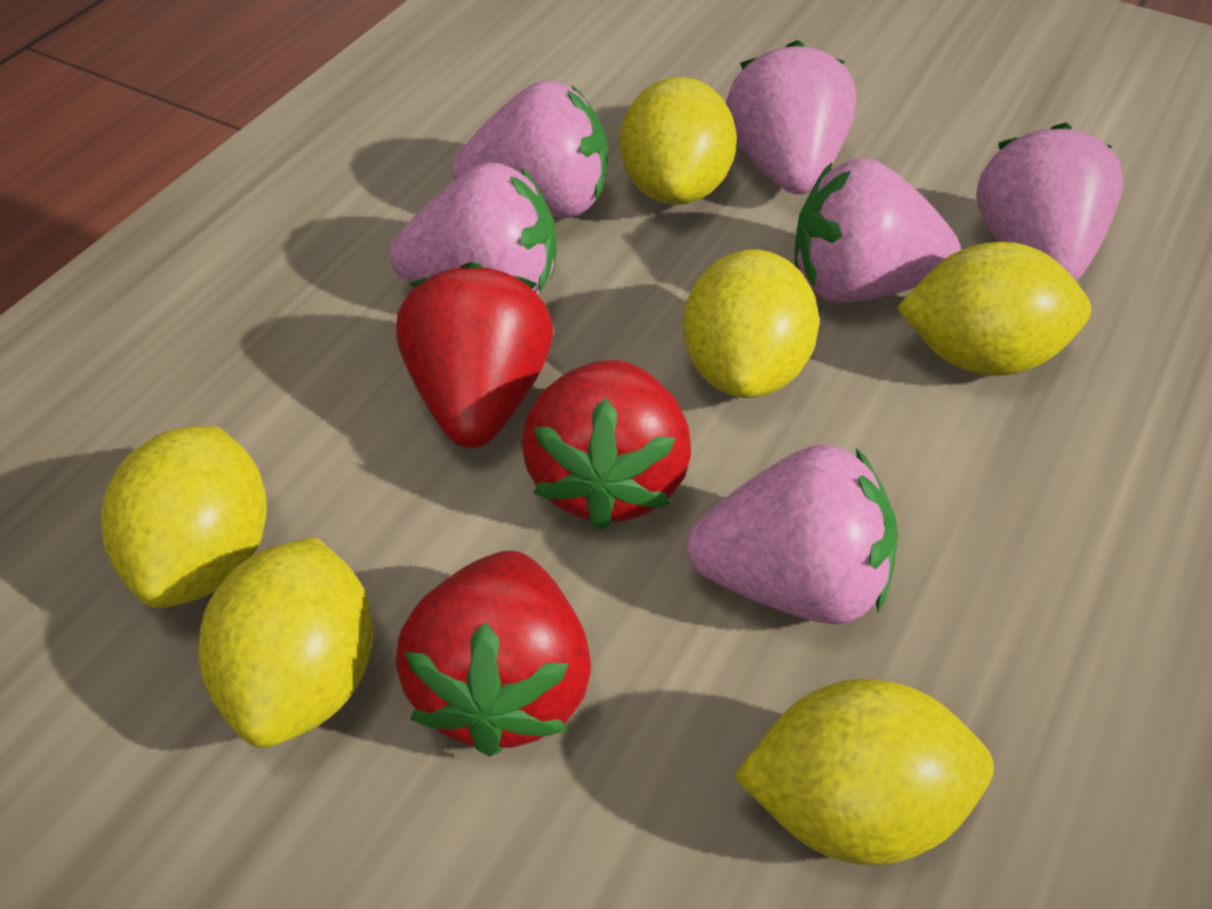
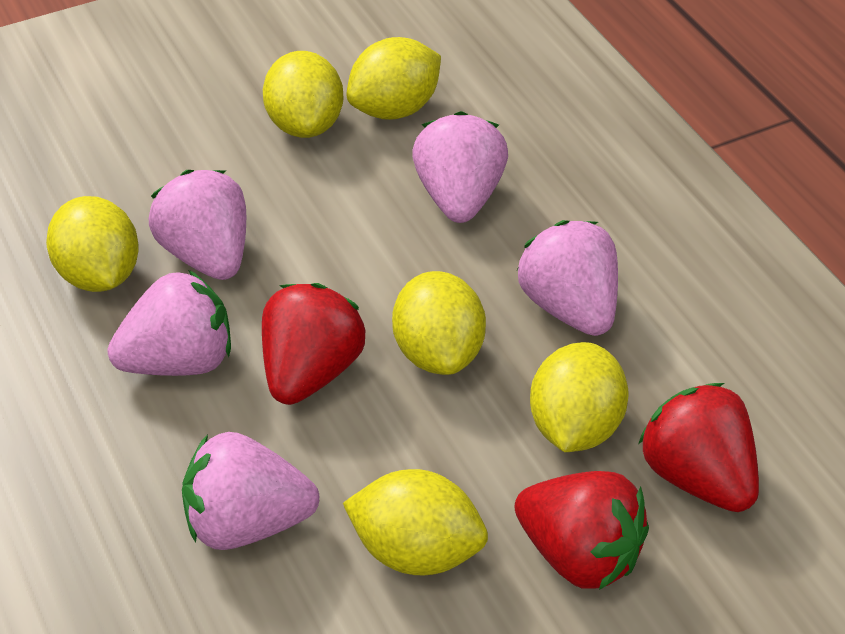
pink strawberry: 6 -> 5

